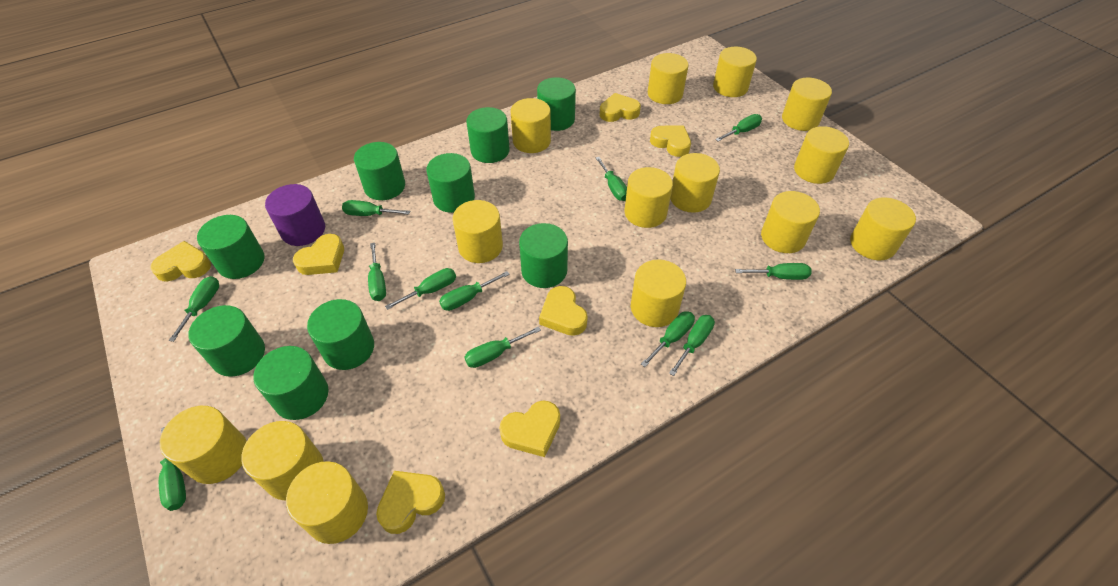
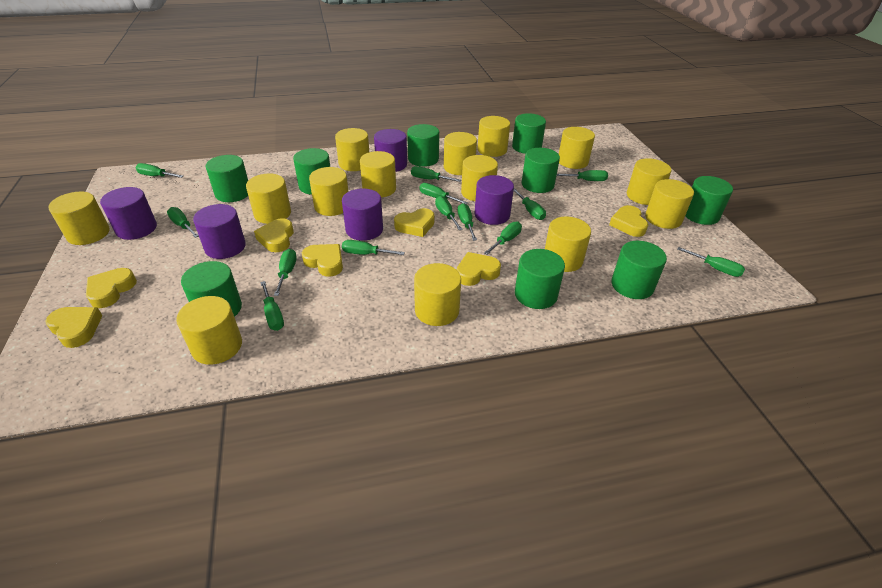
green screwdriver: 12 -> 13
purple cylinder: 1 -> 5

